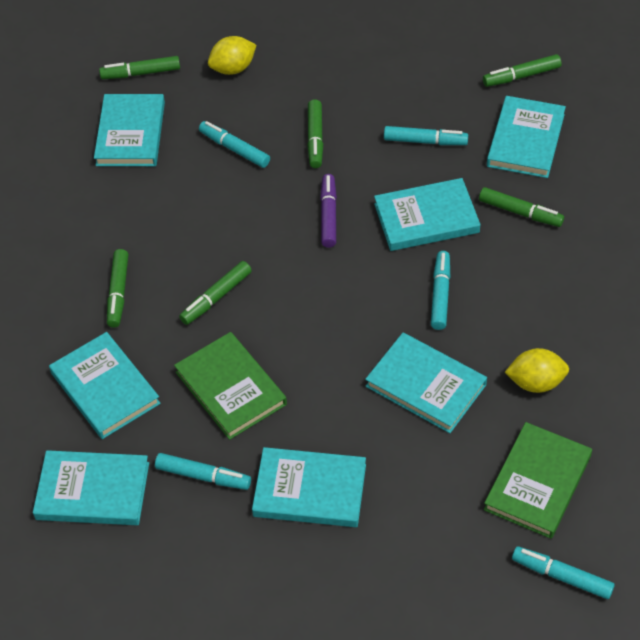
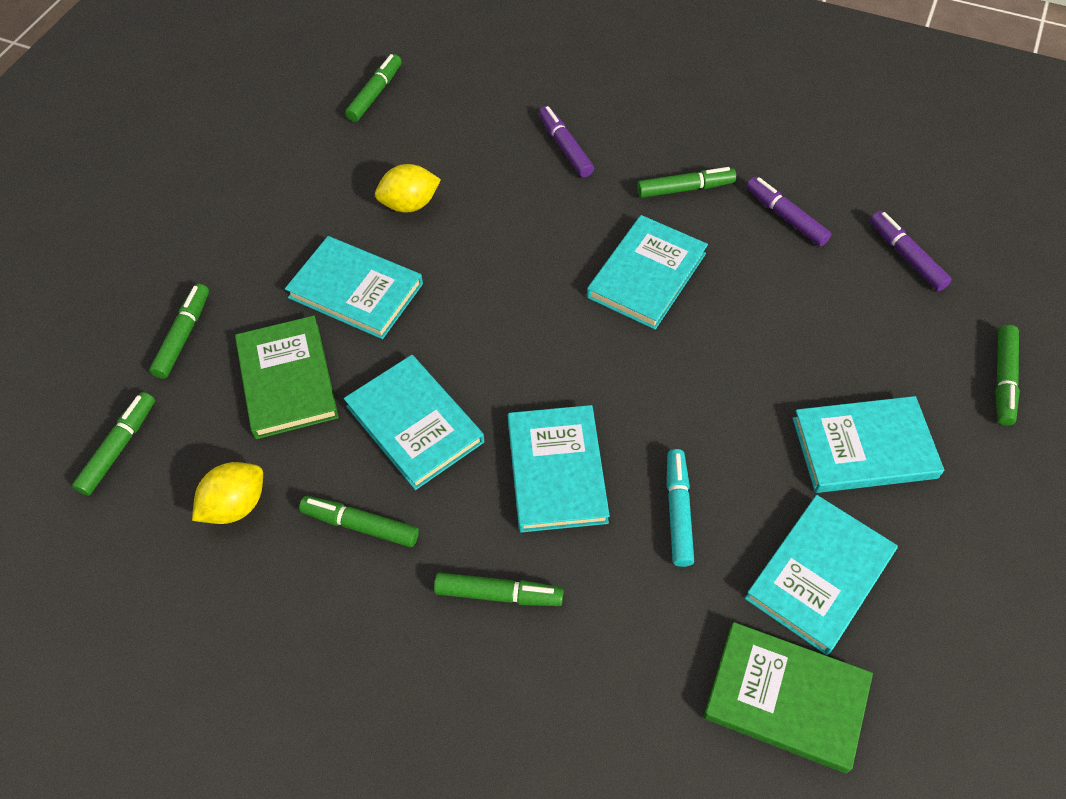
green marker: 6 -> 7
purple marker: 1 -> 3
turquoise book: 7 -> 6
turquoise marker: 5 -> 1

